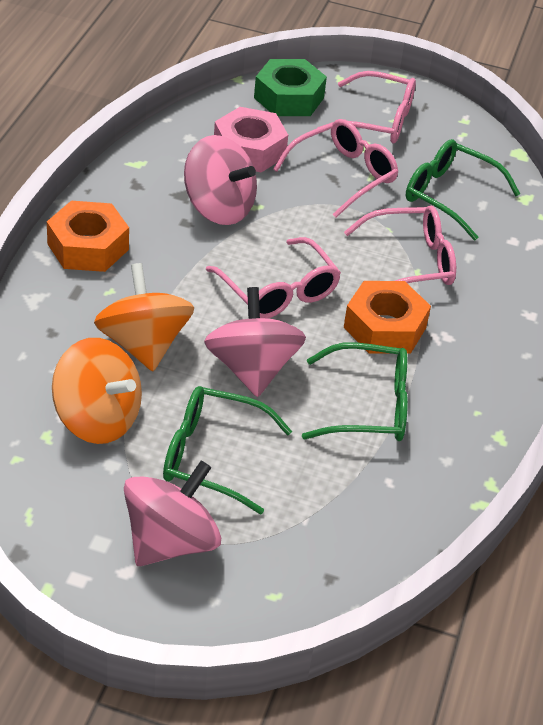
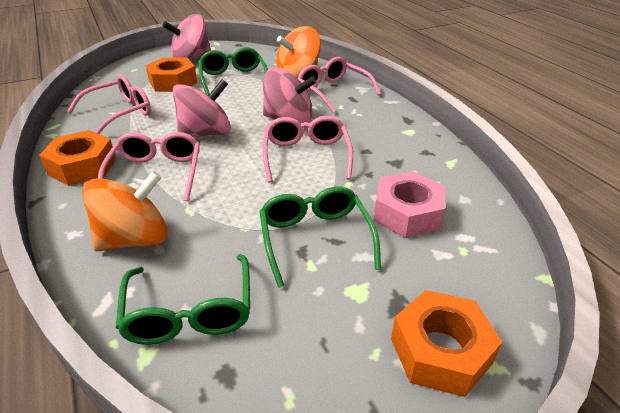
green nut: 1 -> 0
orange nut: 2 -> 3

